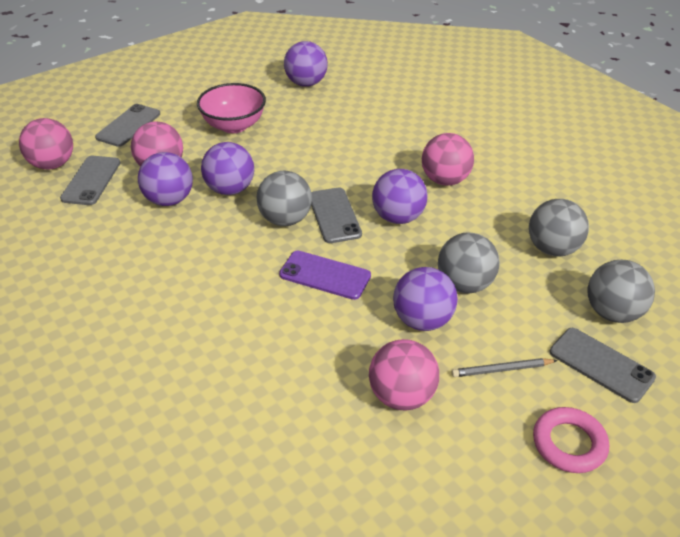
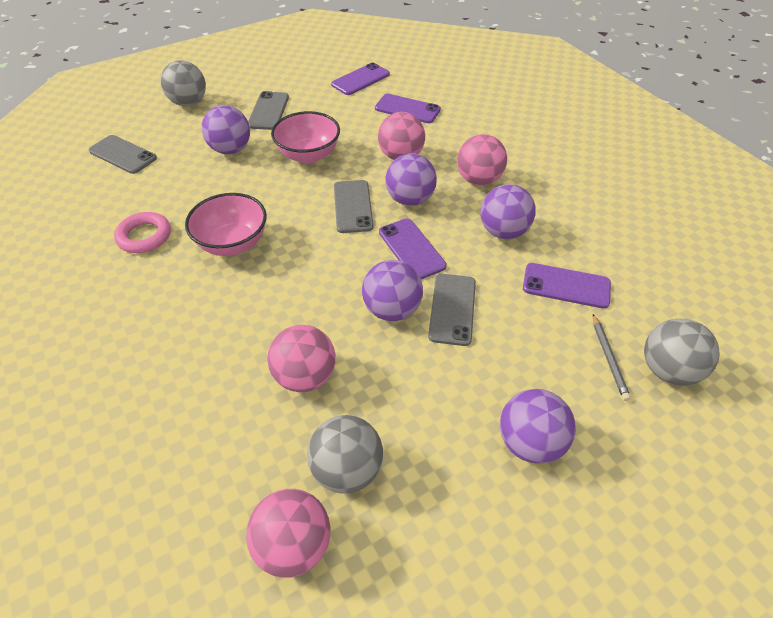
grey ball: 4 -> 3
pink bowl: 1 -> 2
purple phone: 1 -> 4

